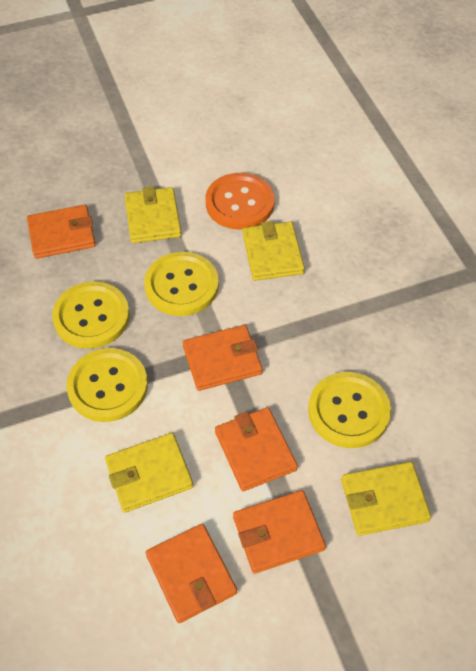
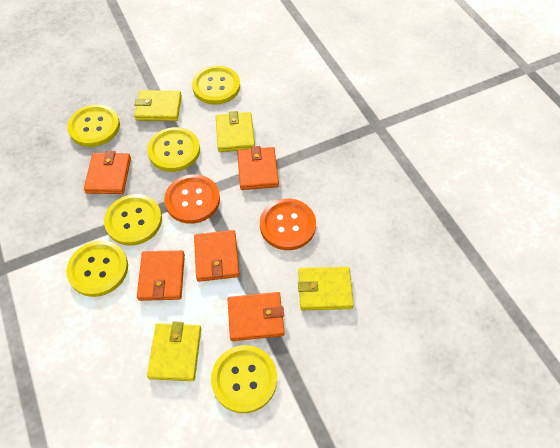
orange button: 1 -> 2
yellow button: 4 -> 6

